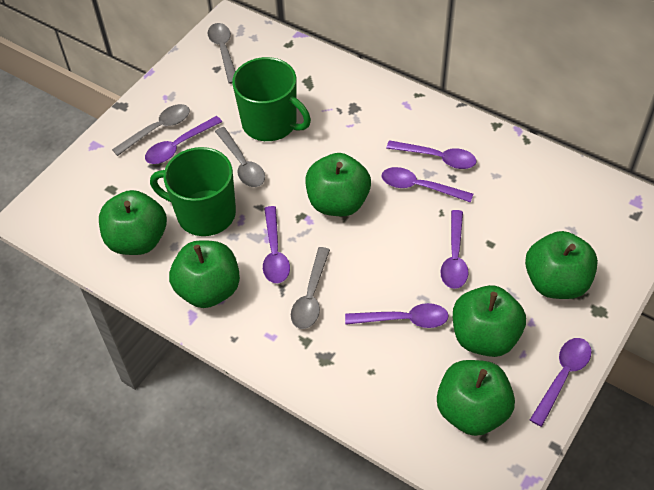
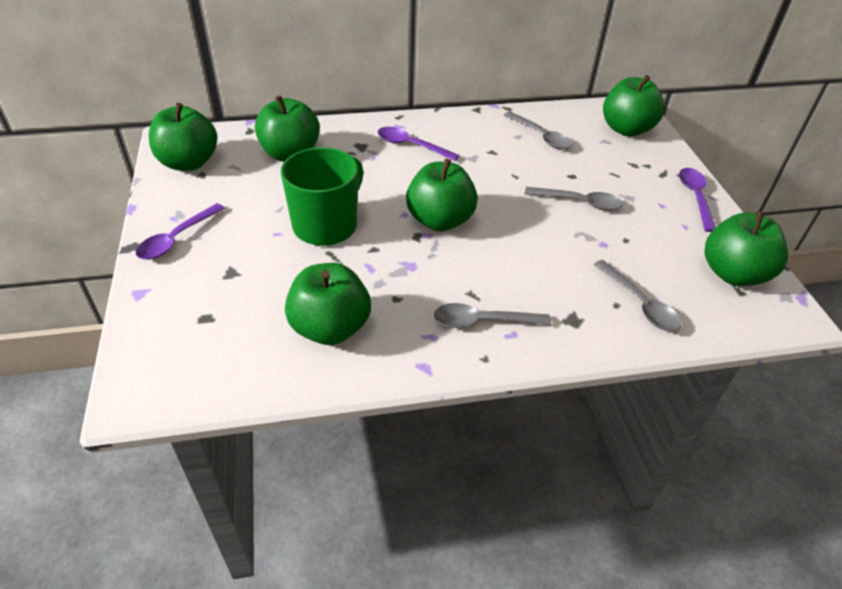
green mug: 2 -> 1
purple spoon: 7 -> 3

